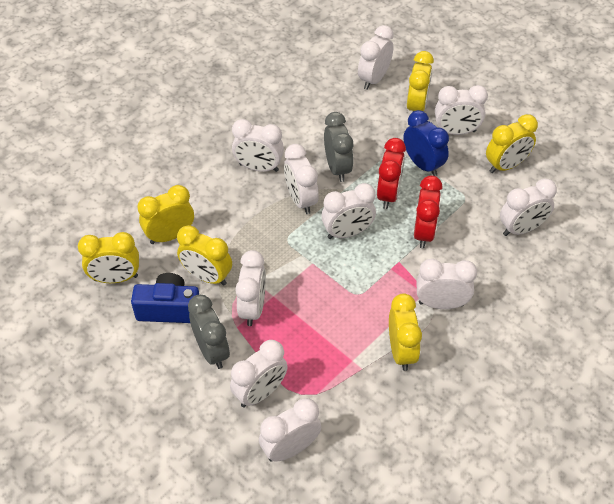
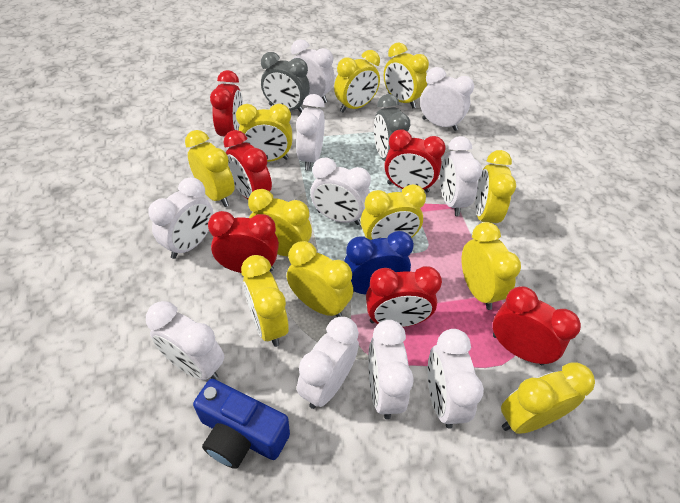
red clock: 2 -> 6
yellow clock: 6 -> 11

